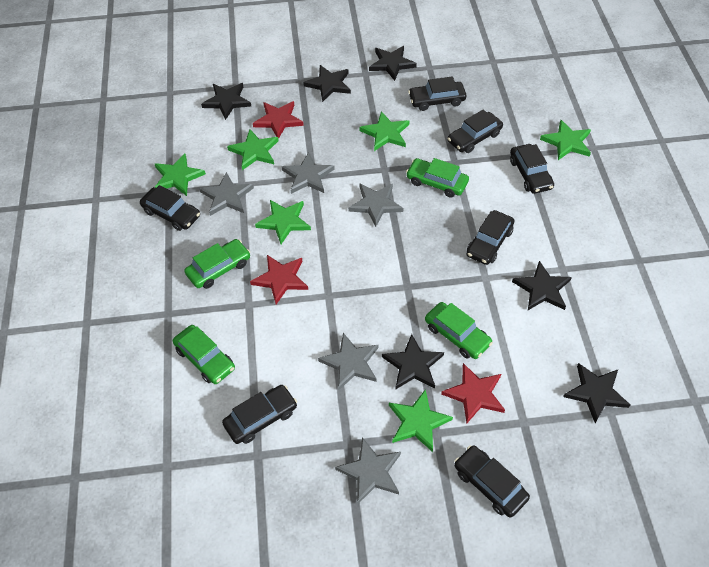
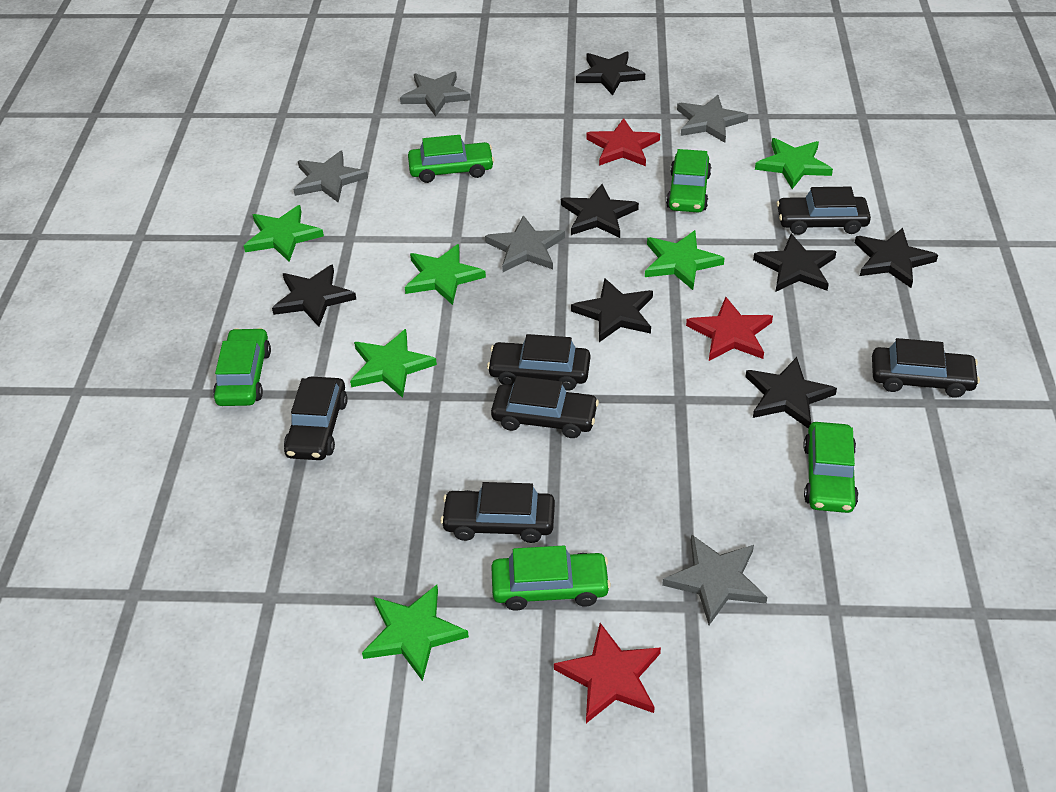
black car: 7 -> 6
black star: 6 -> 7
green car: 4 -> 5

